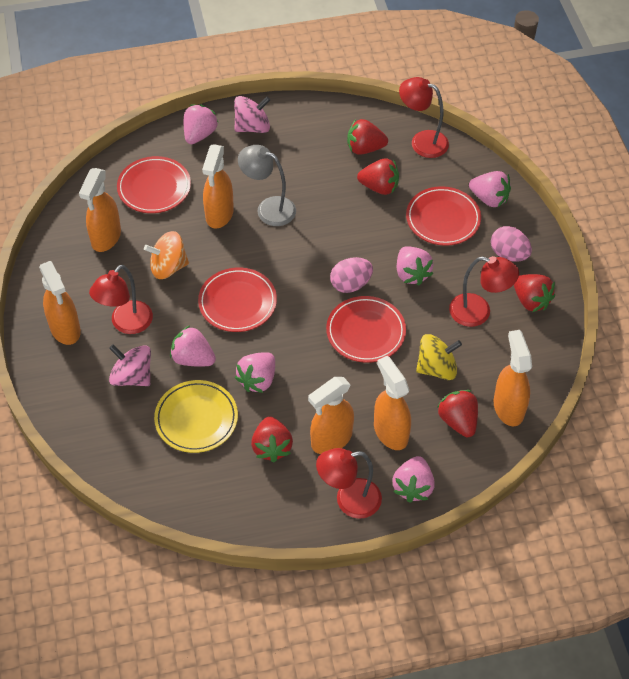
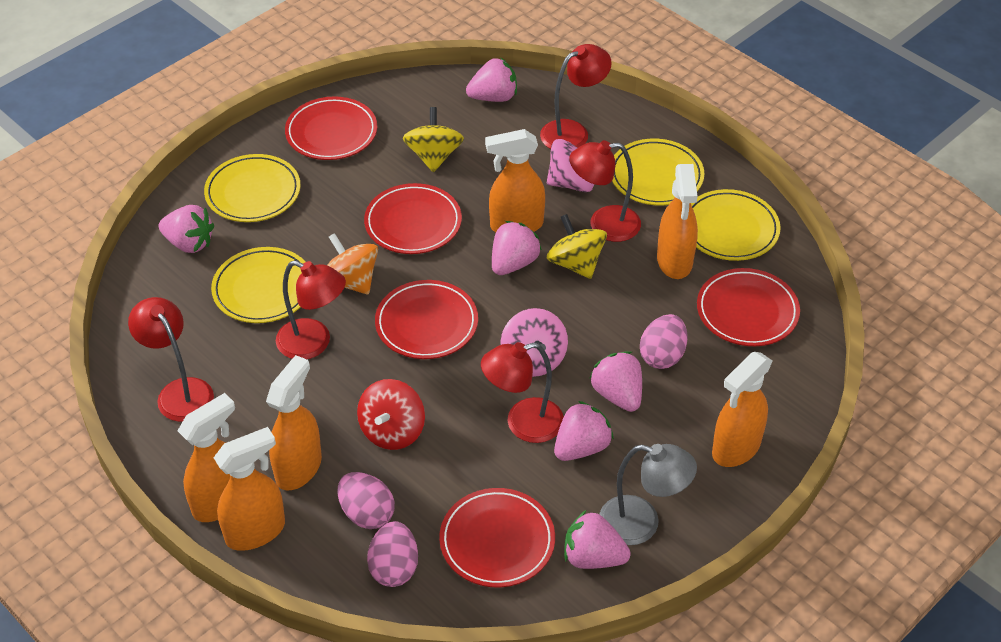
pink egg: 2 -> 3
red lamp: 4 -> 5
red plate: 4 -> 5
red spinning top: 0 -> 1
red strawberry: 5 -> 0
yellow plate: 1 -> 4
yellow spinning top: 1 -> 2

